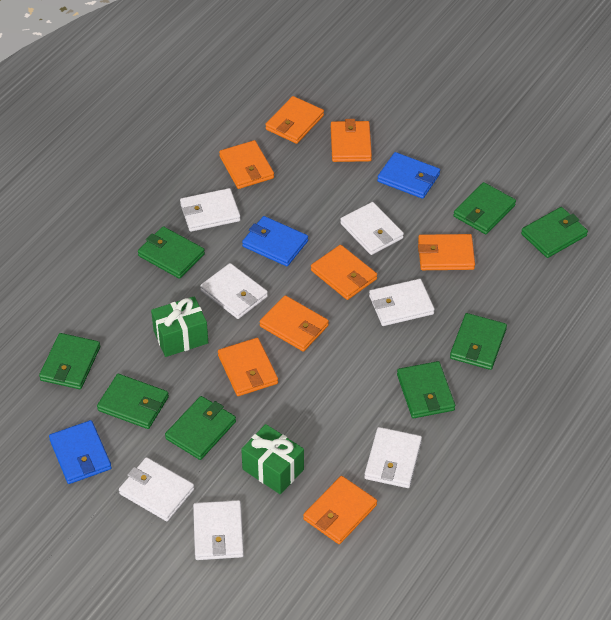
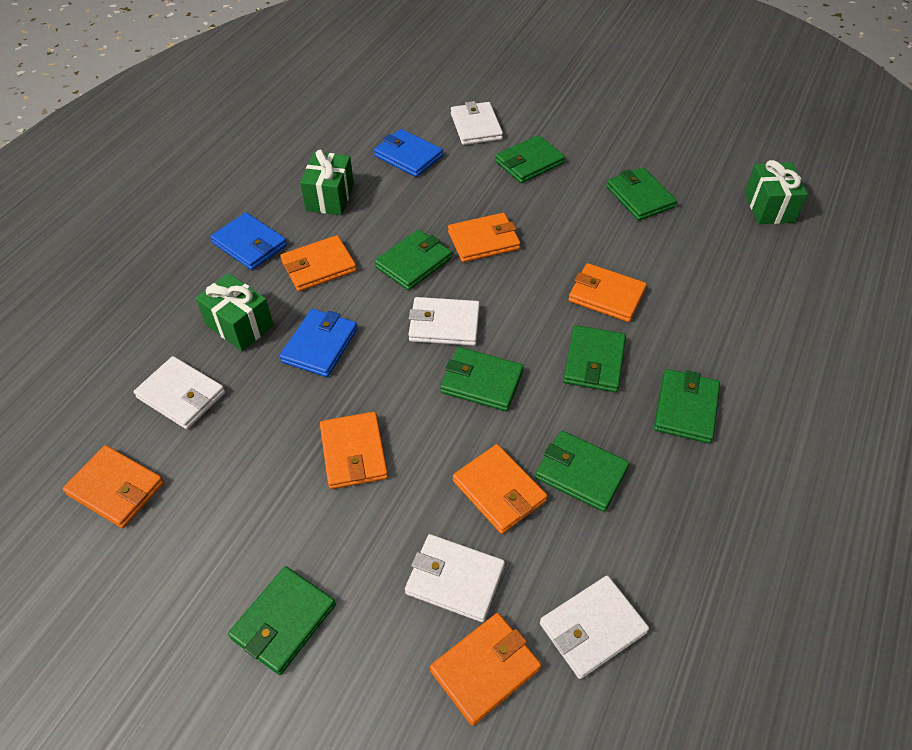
green gift: 2 -> 3
orange wallet: 8 -> 7
white wallet: 7 -> 5

